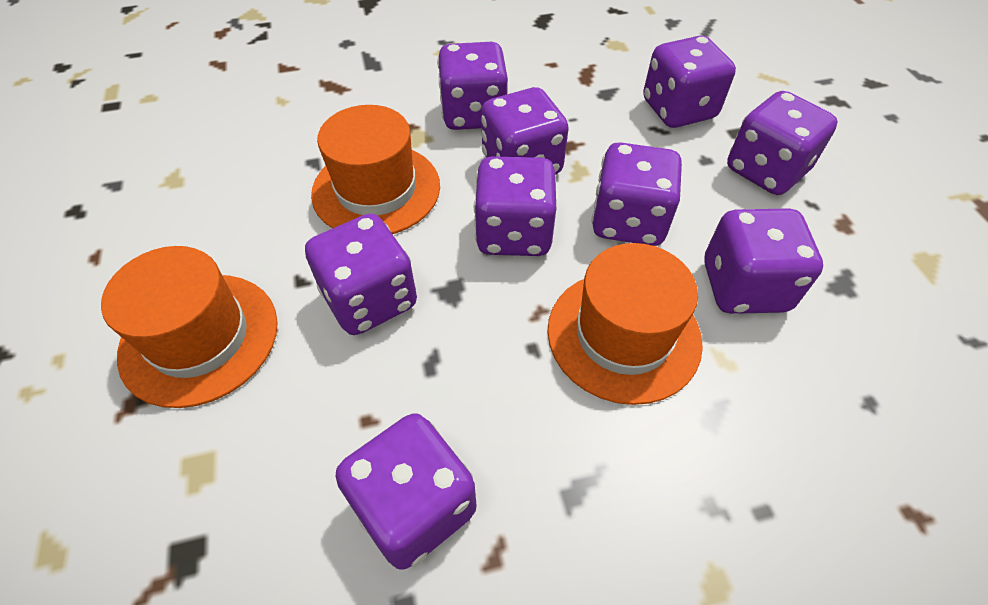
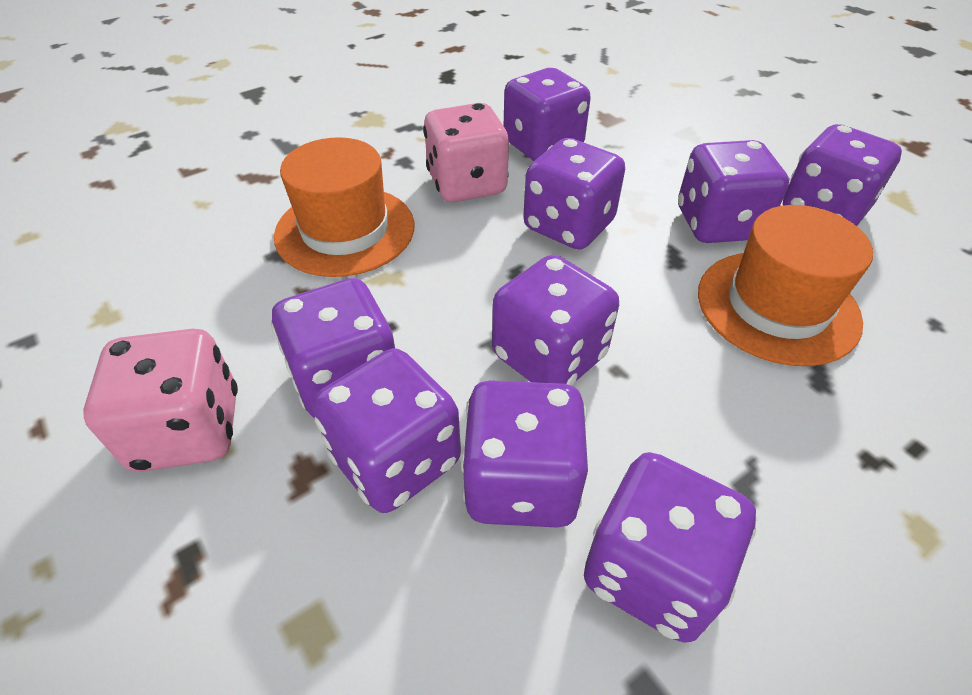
orange hat: 3 -> 2
pink dice: 0 -> 2

